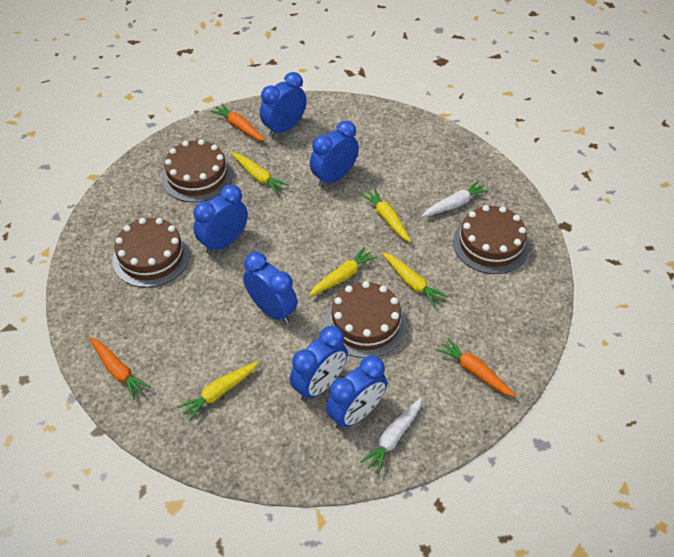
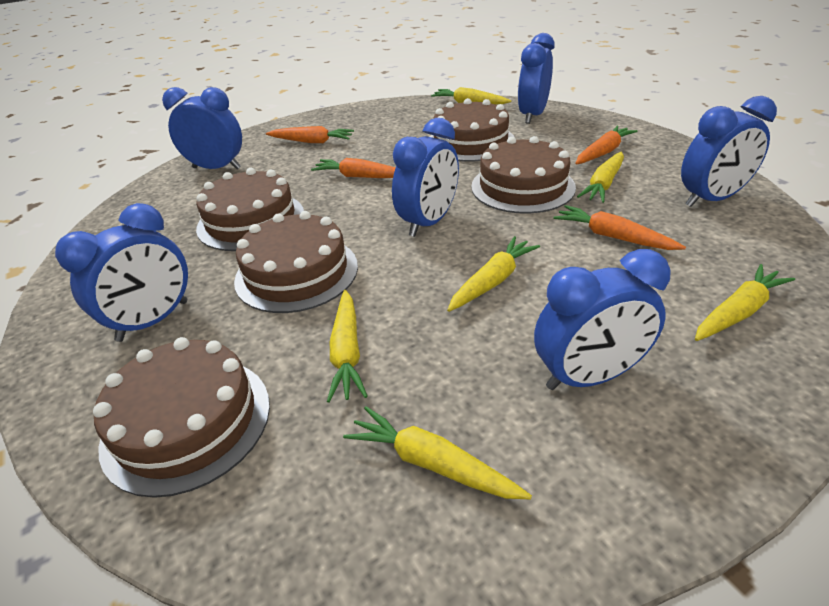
brown cake: 4 -> 5
orange carrot: 3 -> 4
white carrot: 2 -> 0
yellow carrot: 5 -> 6

